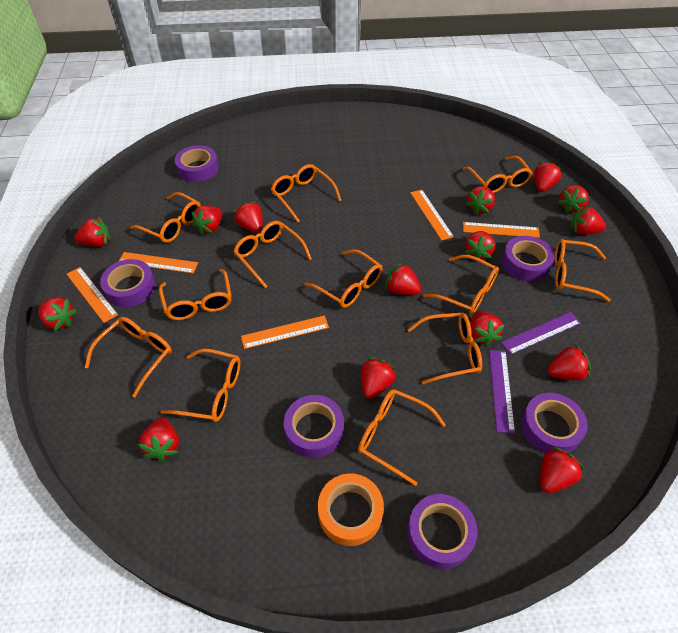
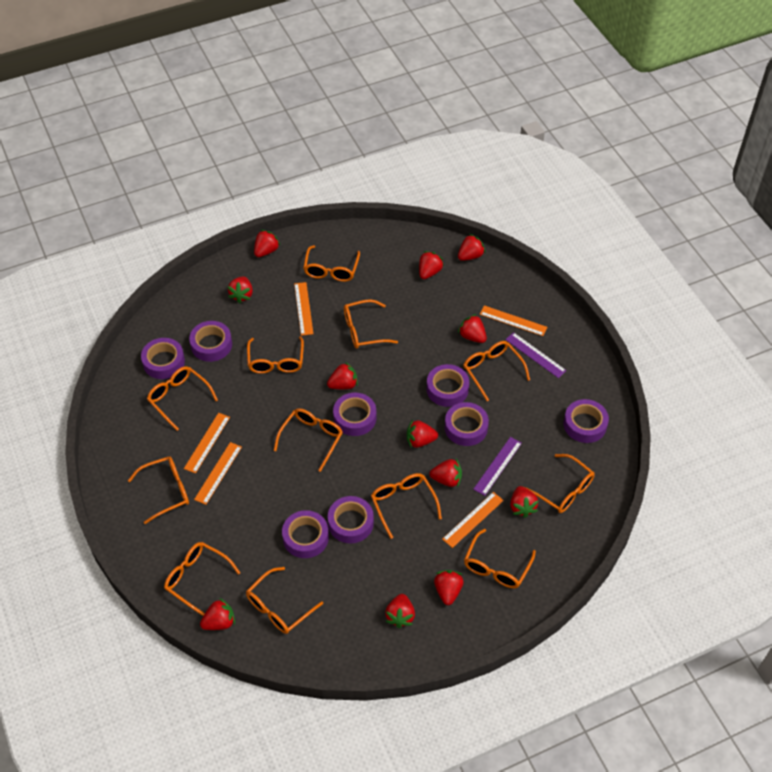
orange tape: 1 -> 0
purple tape: 6 -> 8
red strawberry: 15 -> 12

